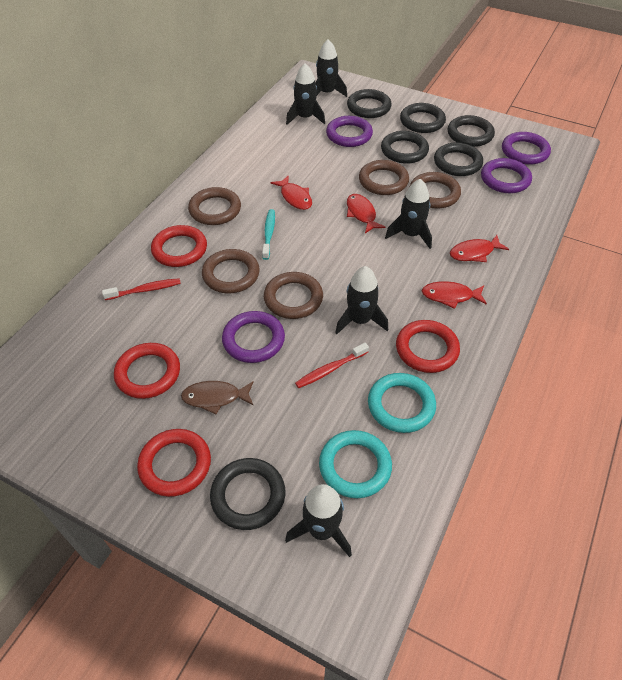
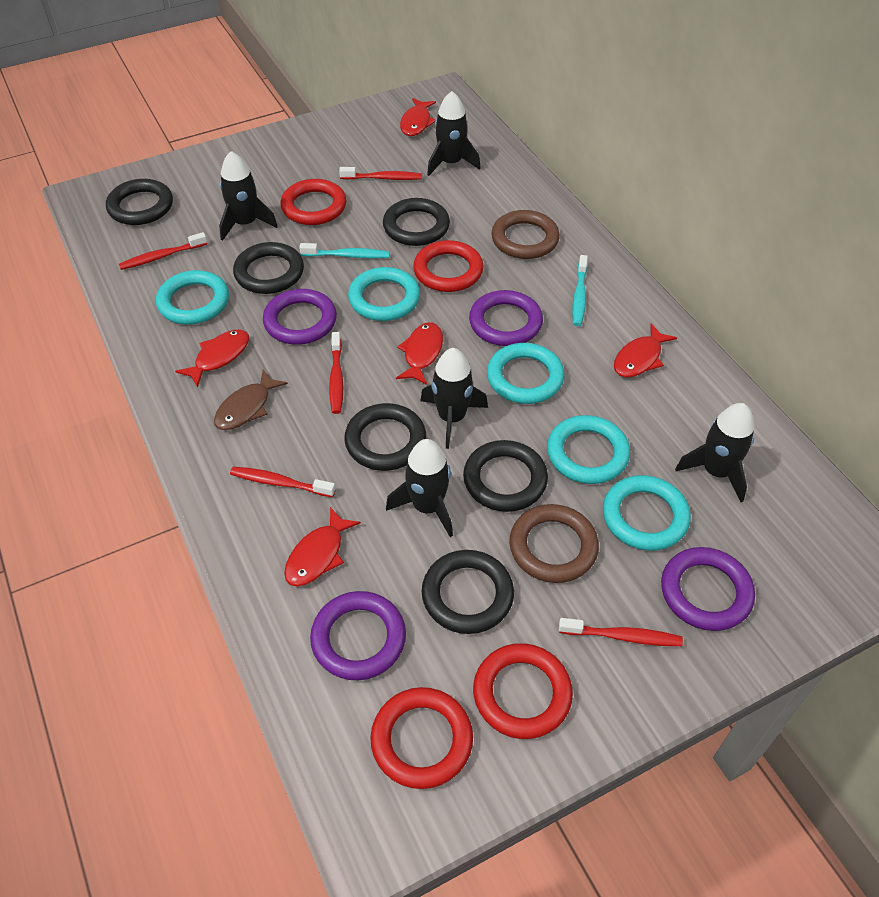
brown ring: 5 -> 2
red fish: 4 -> 5
red toothbrush: 2 -> 5
turquoise ring: 2 -> 5
turquoise toothbrush: 1 -> 2

